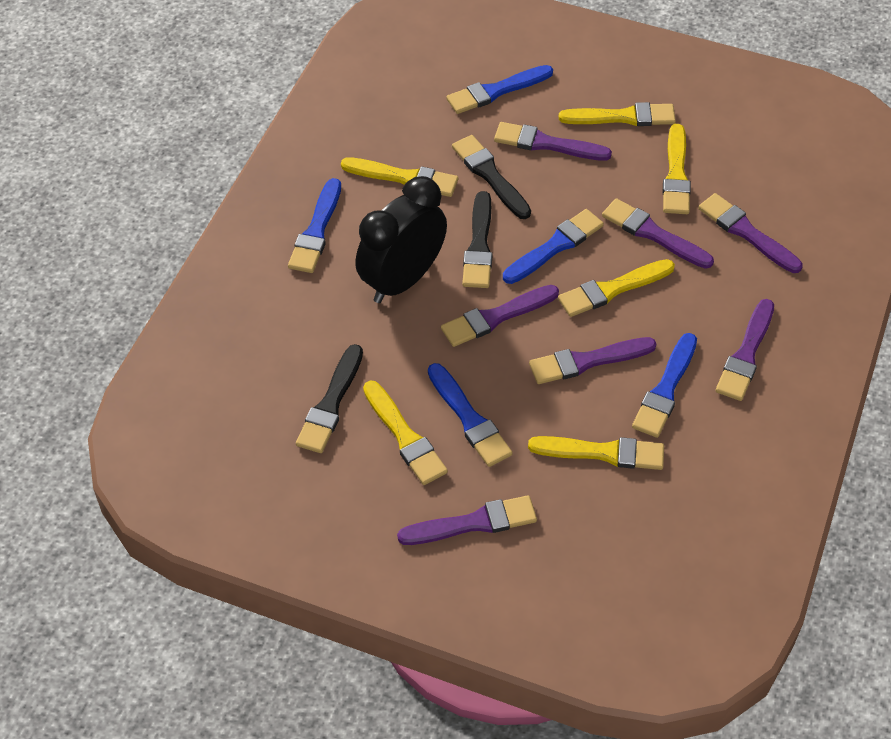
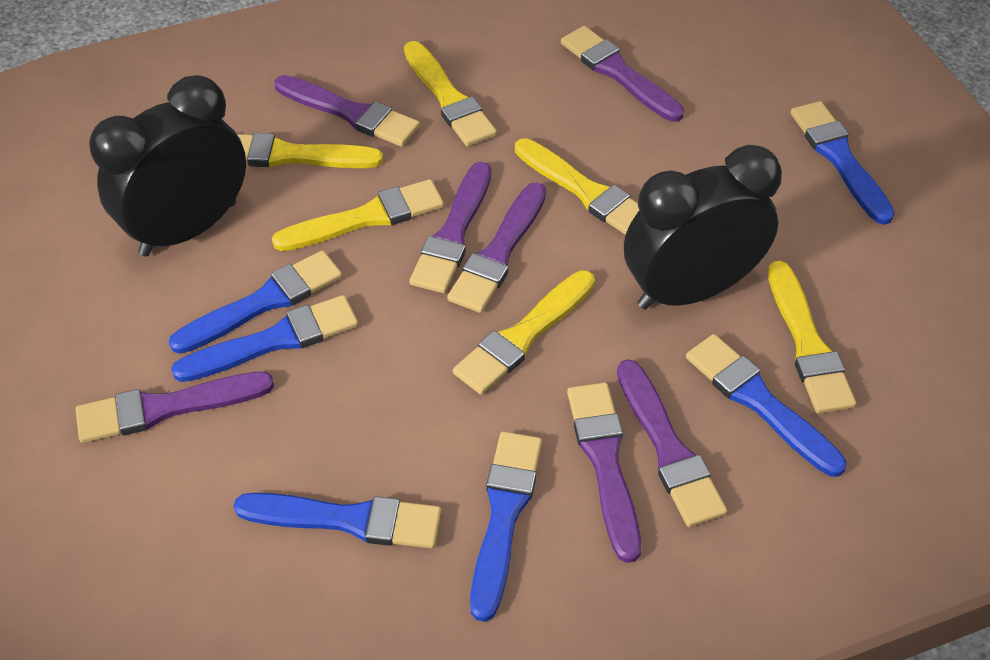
black brush: 3 -> 0
black clock: 1 -> 2
blue brush: 5 -> 6

